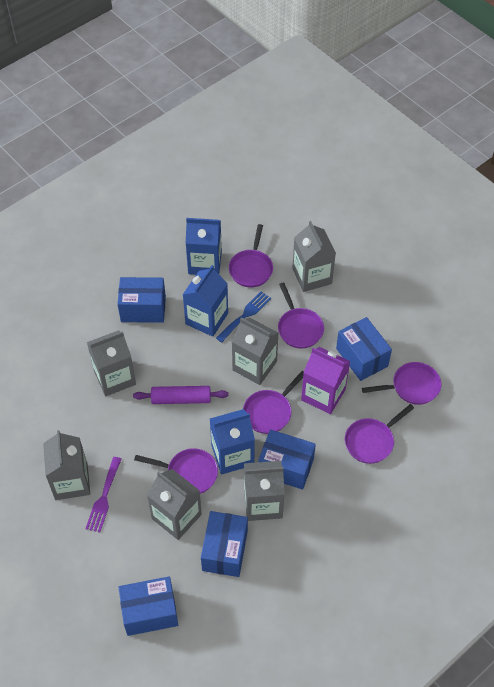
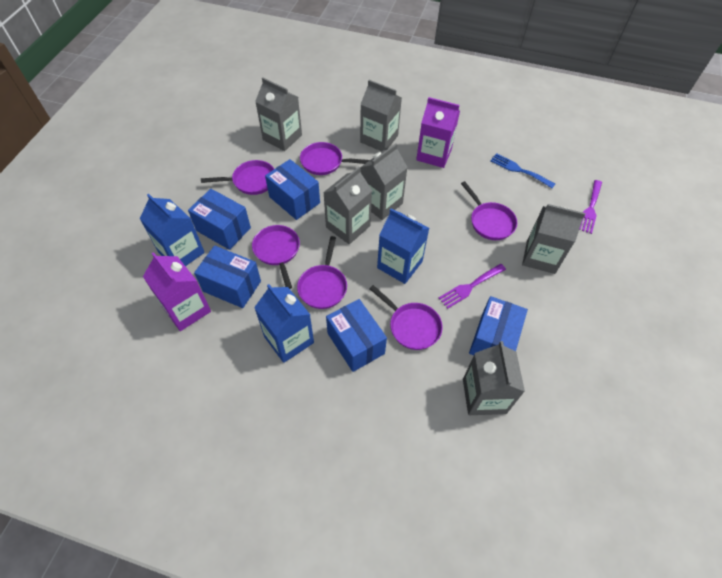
purple carton: 1 -> 2
purple fork: 1 -> 2
purple rolling pin: 1 -> 0

